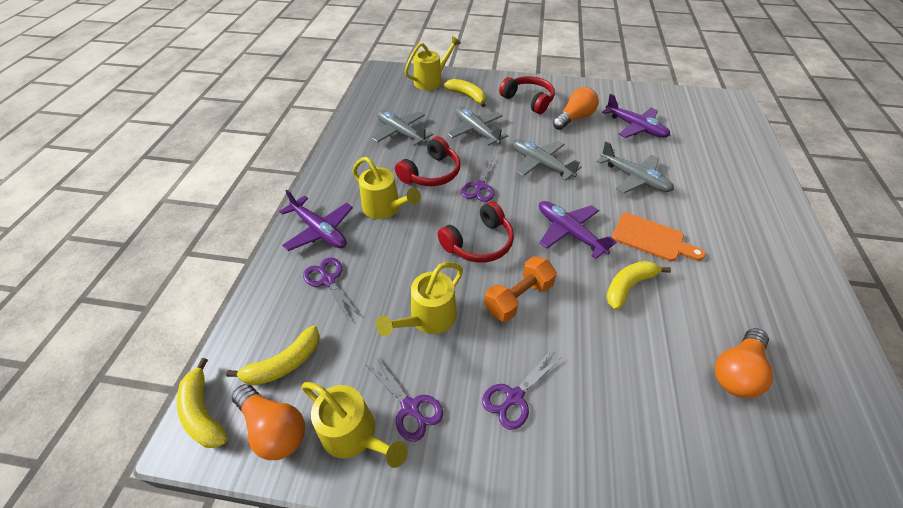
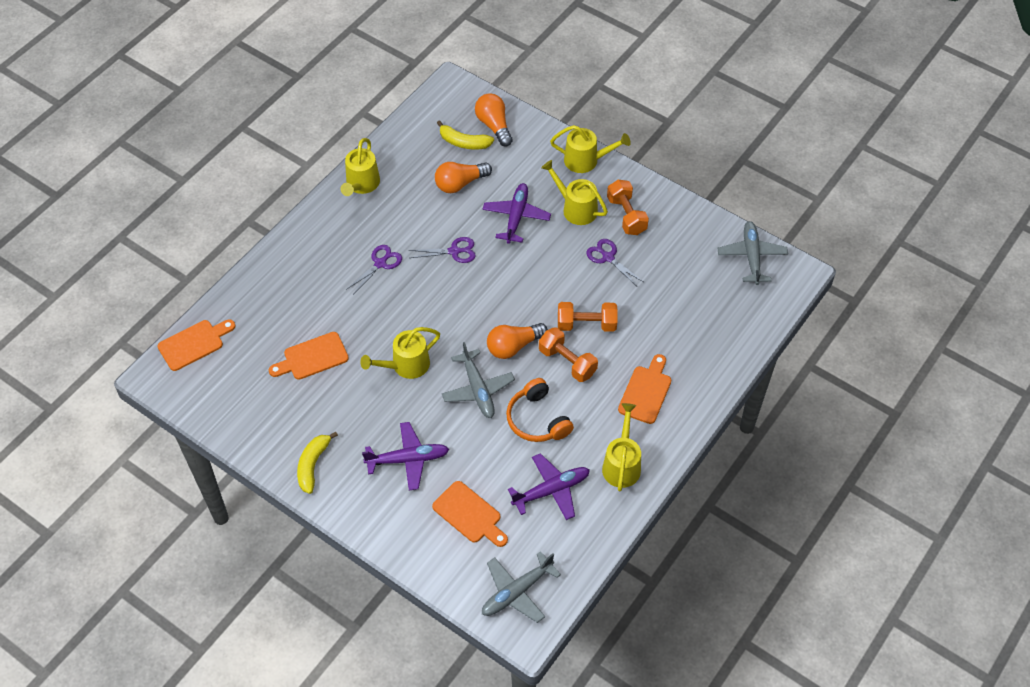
grey plane: 4 -> 3
orange cutting board: 1 -> 4
orange dumbbell: 1 -> 3
orange headphones: 0 -> 1
purple scissors: 4 -> 3
red headphones: 3 -> 0
yellow banana: 4 -> 2
yellow watering can: 4 -> 5

